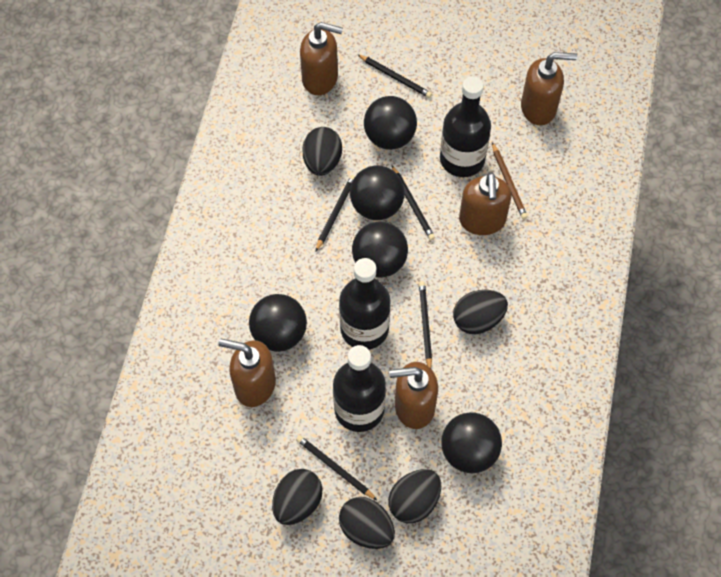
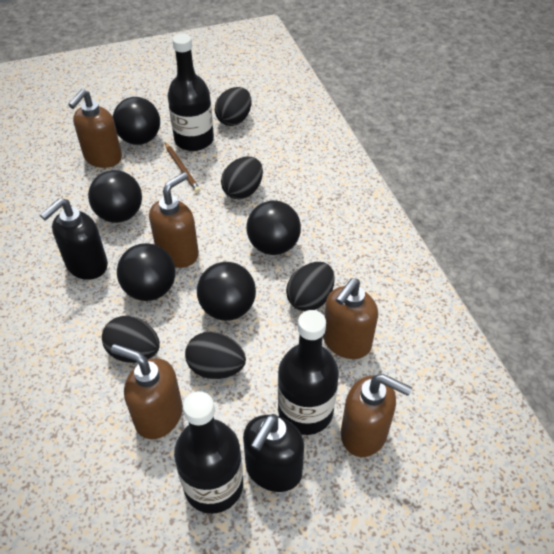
black pencil: 5 -> 0
black soap dispenser: 0 -> 2

